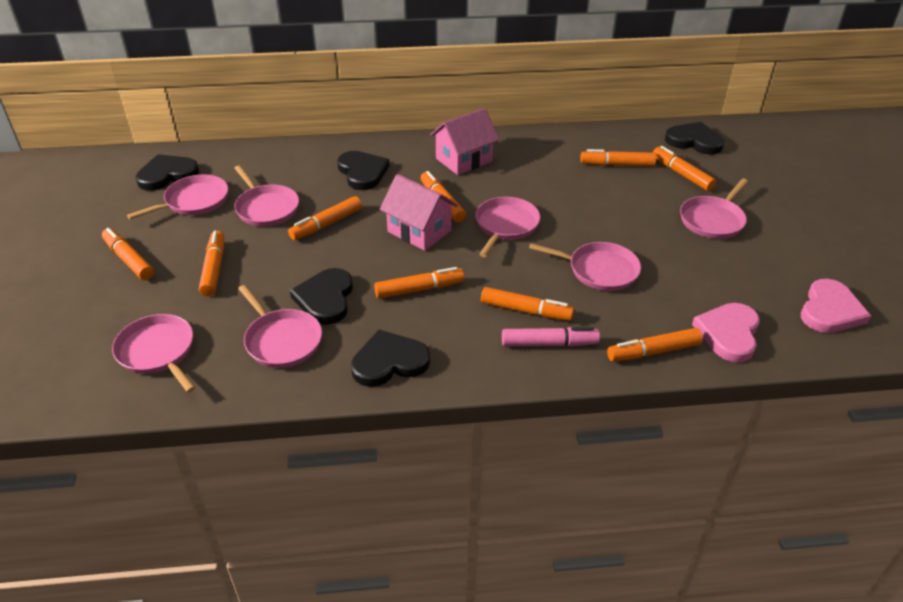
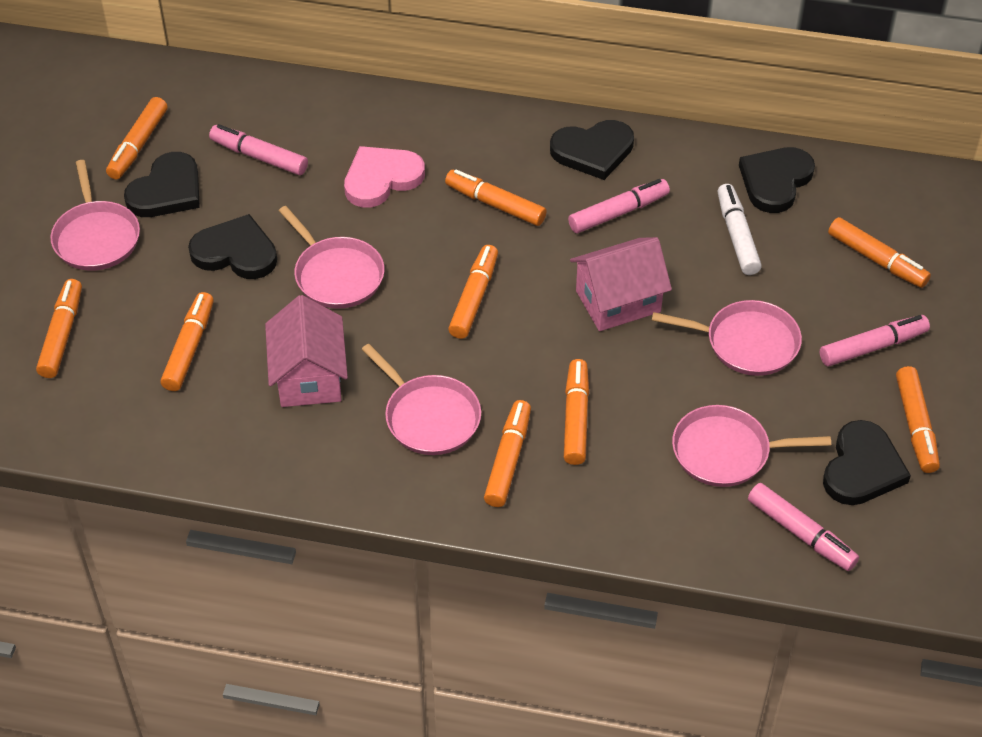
pink heart: 2 -> 1
pink marker: 1 -> 4
pink pan: 7 -> 5
white marker: 0 -> 1

